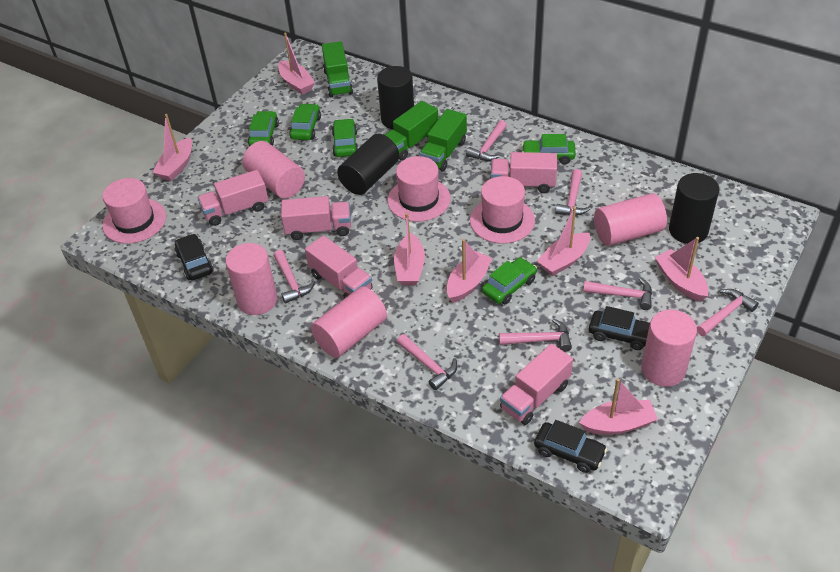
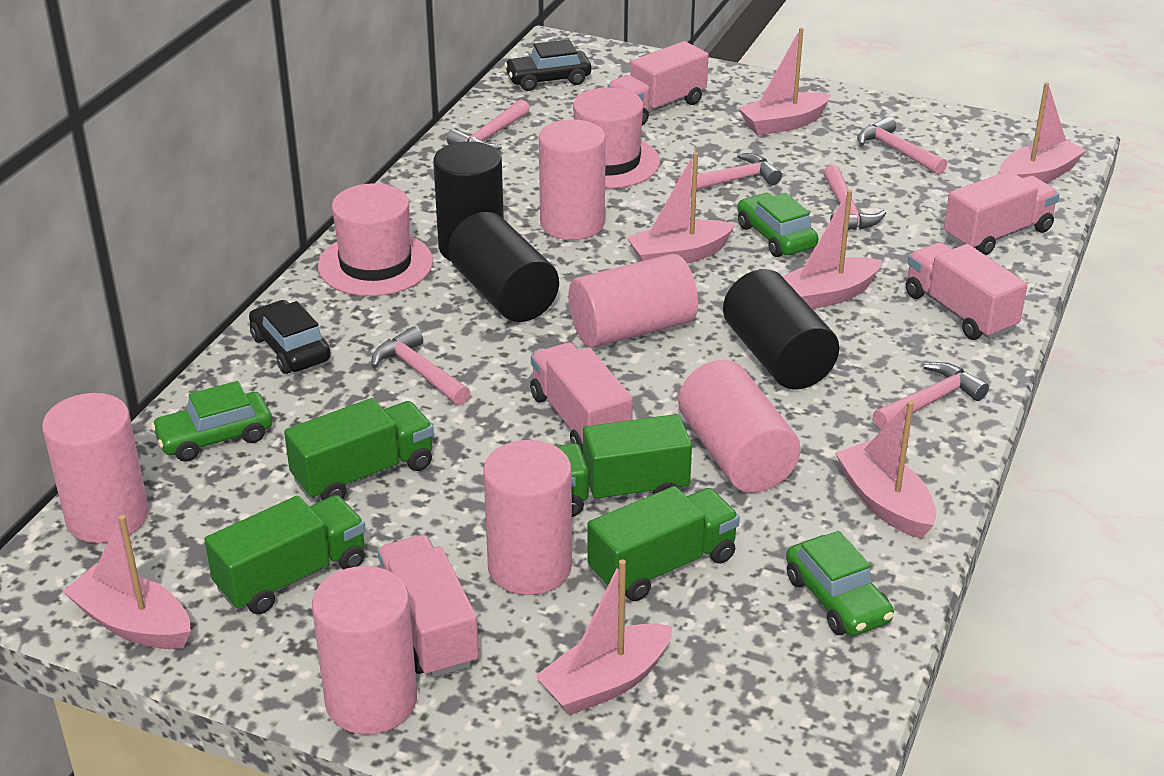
black car: 3 -> 2
green car: 5 -> 3
green truck: 3 -> 4
pink cylinder: 5 -> 6
pink hammer: 7 -> 6
pink hat: 3 -> 2

